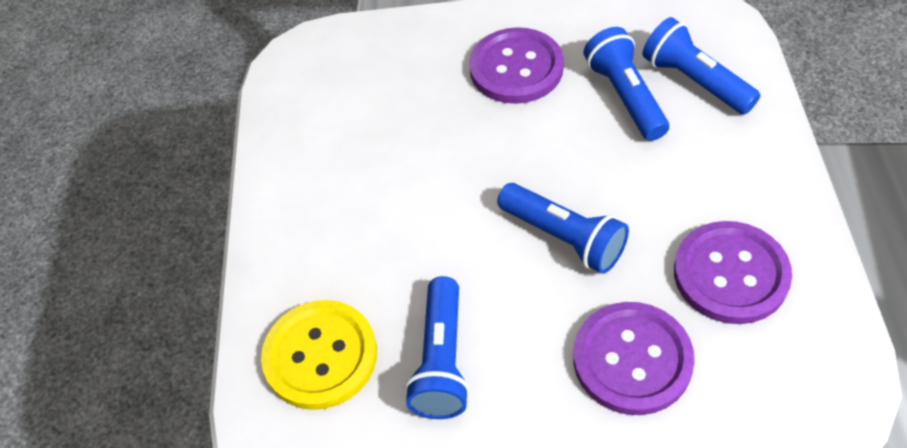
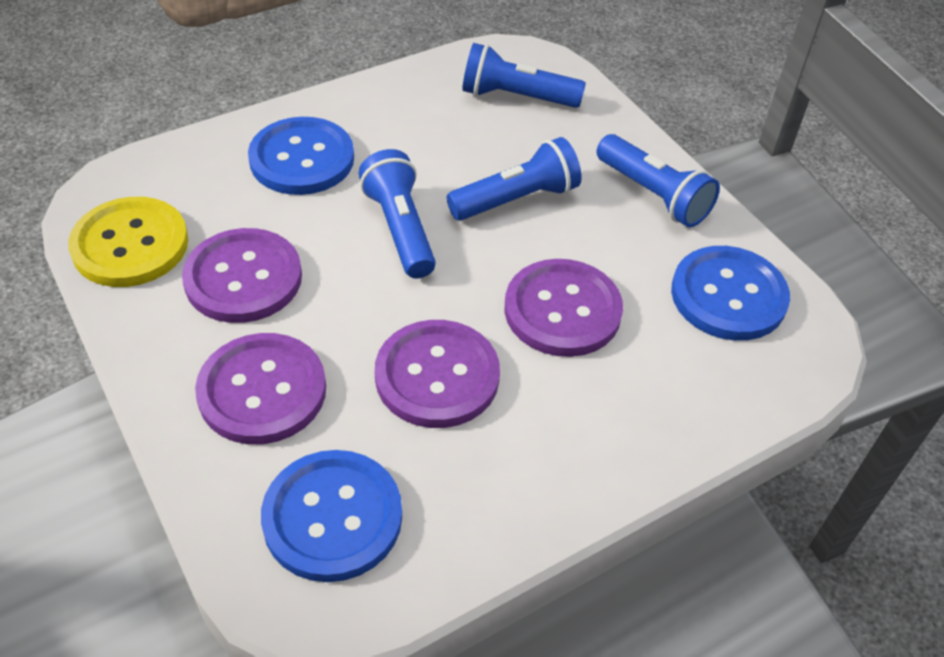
blue button: 0 -> 3
purple button: 3 -> 4

